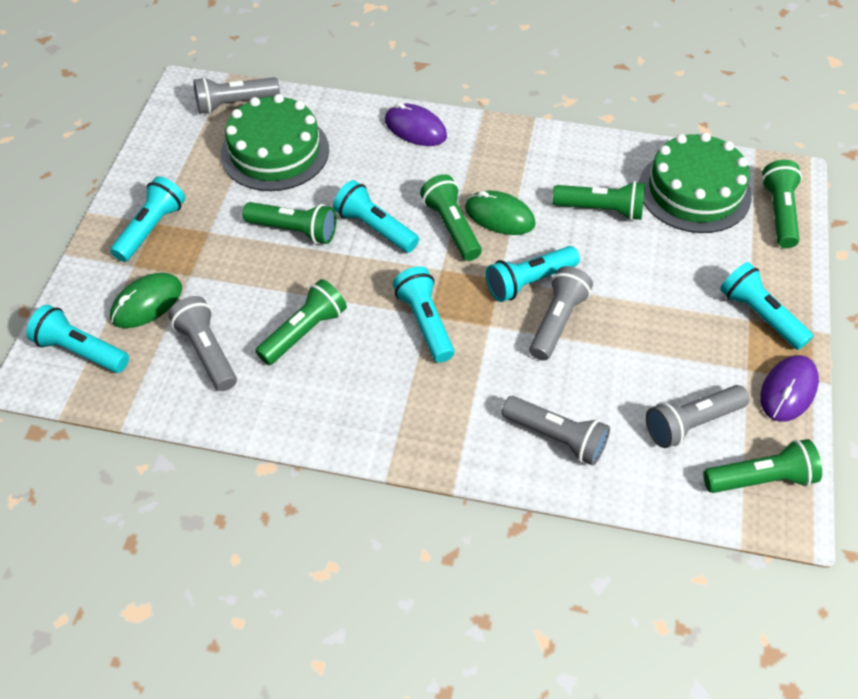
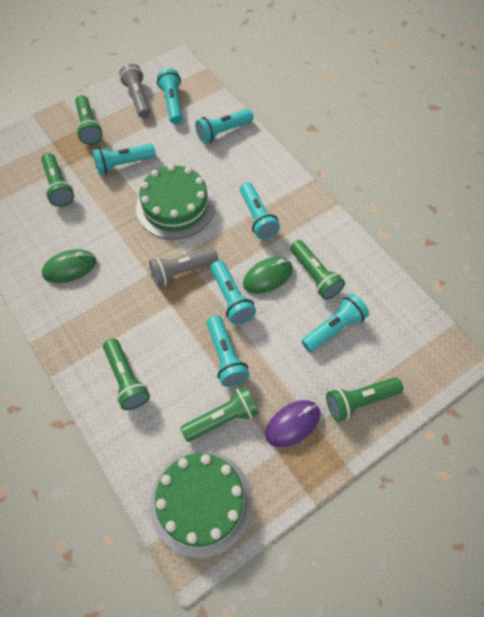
grey flashlight: 5 -> 2
purple mouse: 2 -> 1
turquoise flashlight: 6 -> 7

